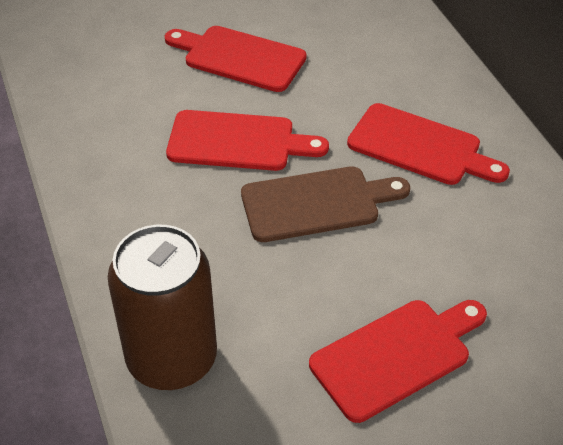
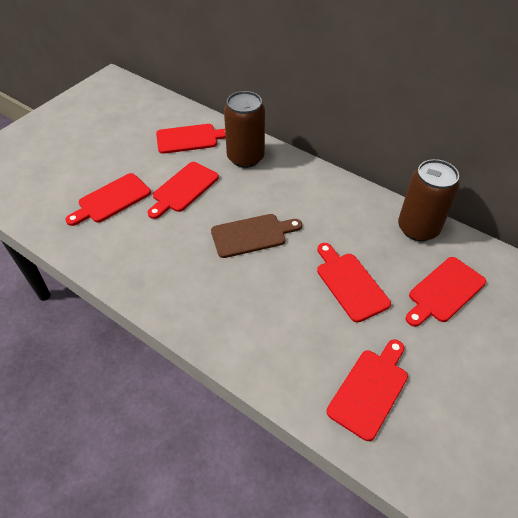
brown can: 1 -> 2
red cutting board: 4 -> 6

